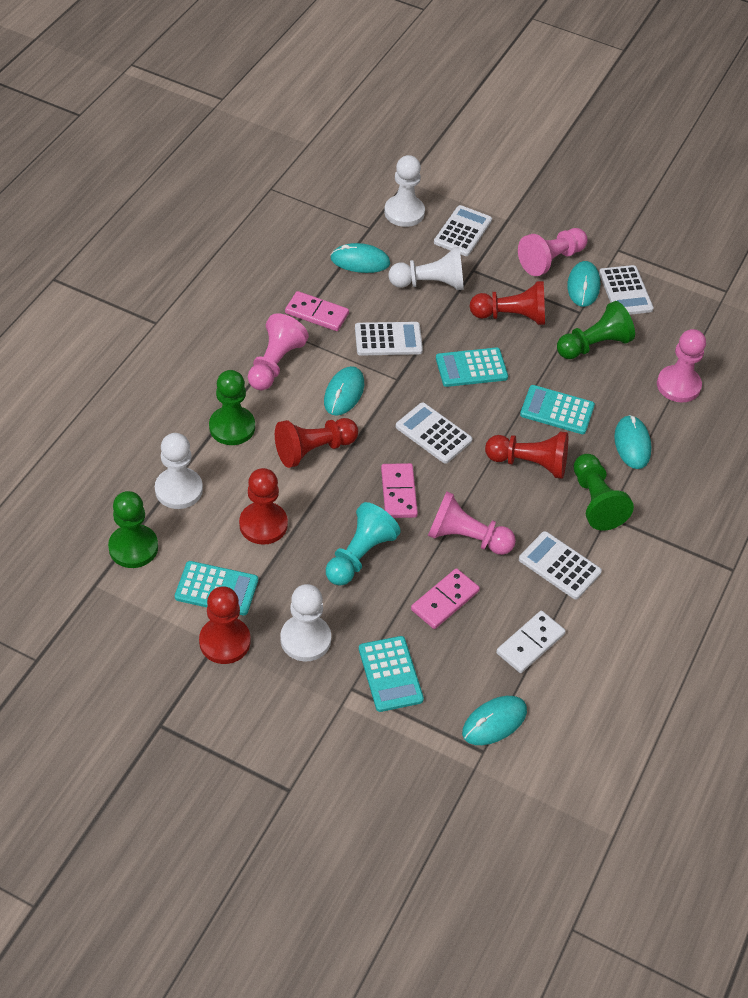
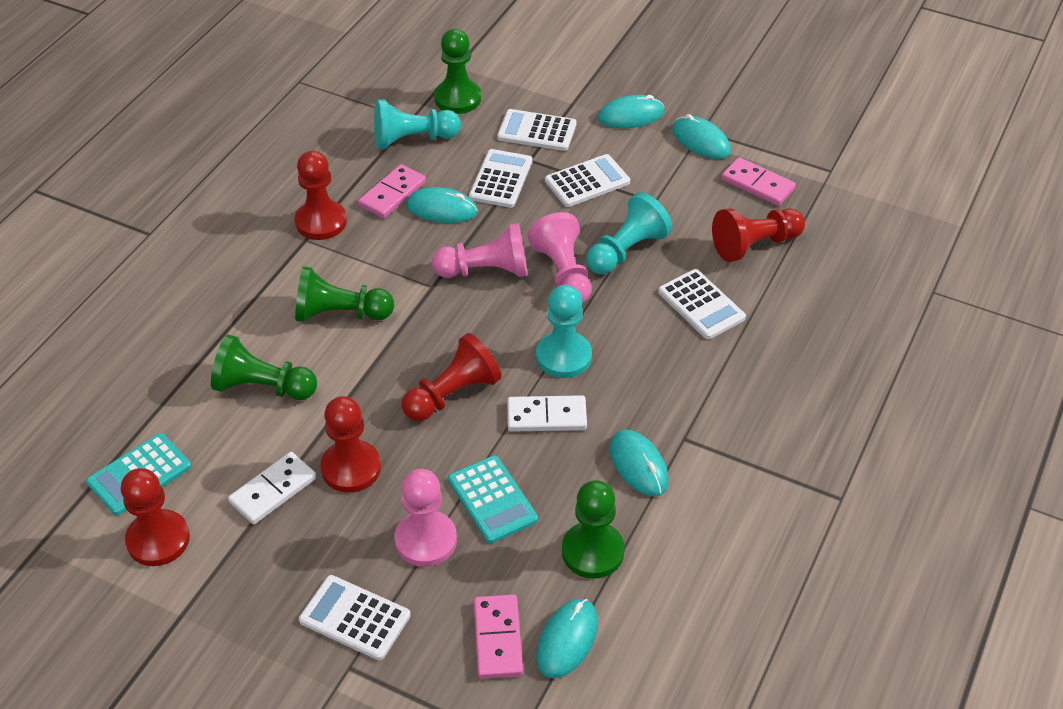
pink pawn: 4 -> 3
turquoise calculator: 4 -> 2
turquoise pawn: 1 -> 3
white domino: 1 -> 2
white pawn: 4 -> 0

